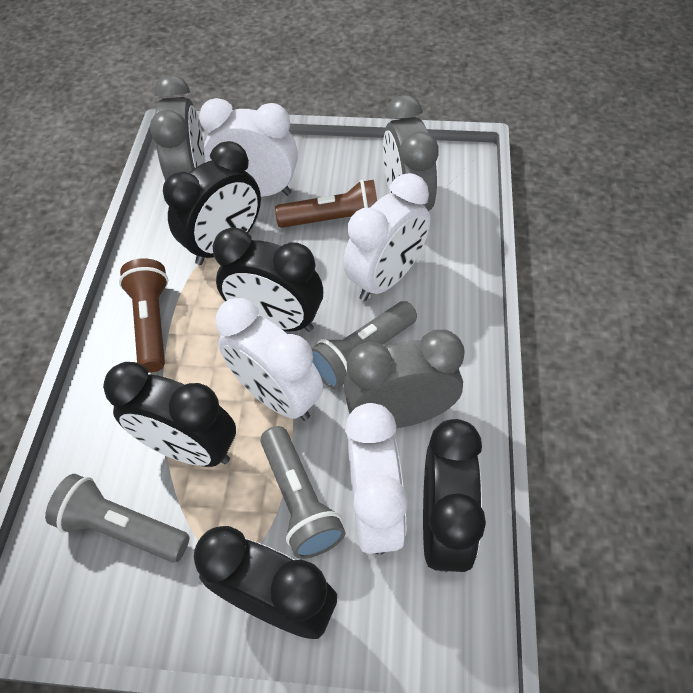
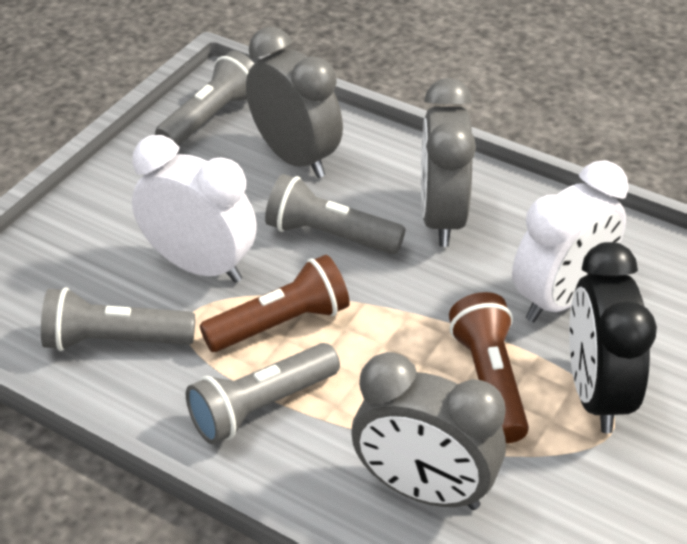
black clock: 5 -> 1
grey flashlight: 3 -> 4
white clock: 4 -> 2

